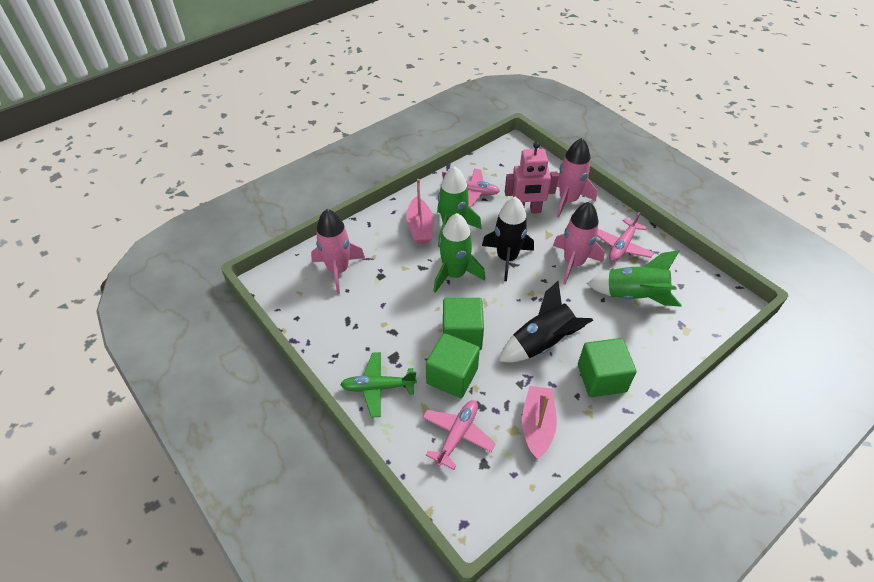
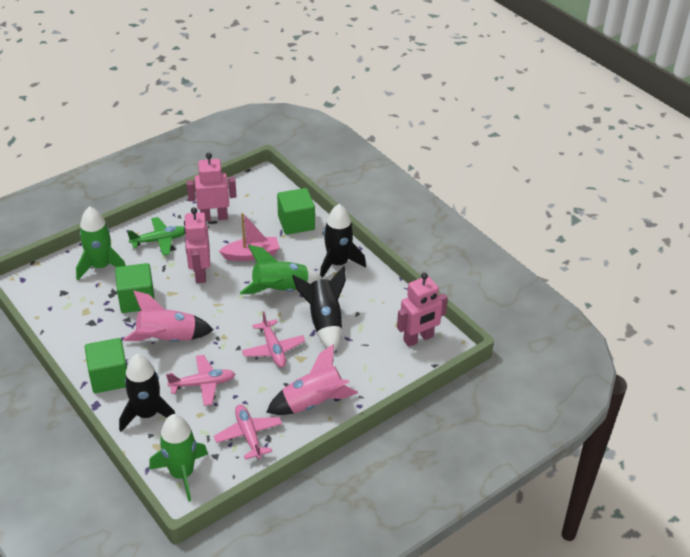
black rocket: 2 -> 3
pink boat: 2 -> 1
pink robot: 1 -> 3
pink rocket: 3 -> 2

